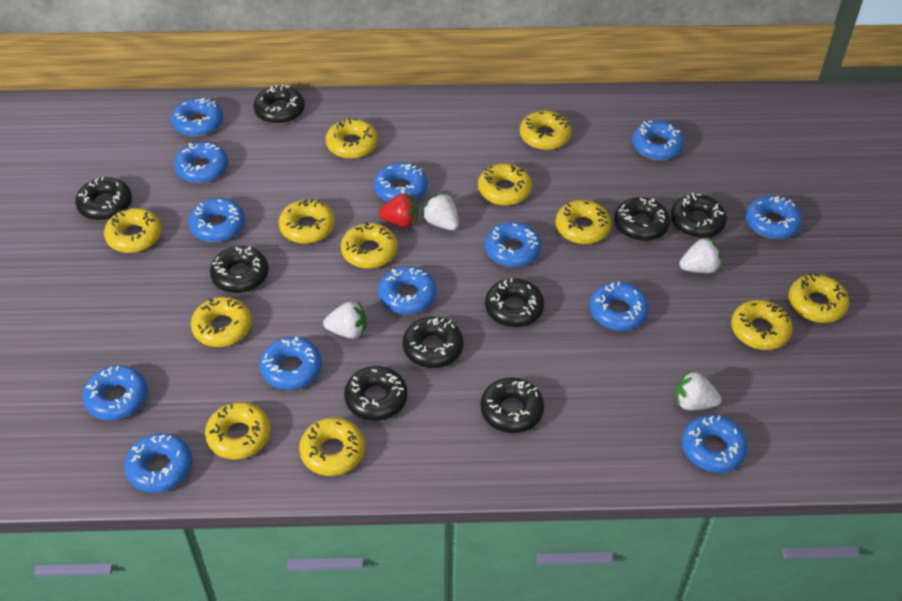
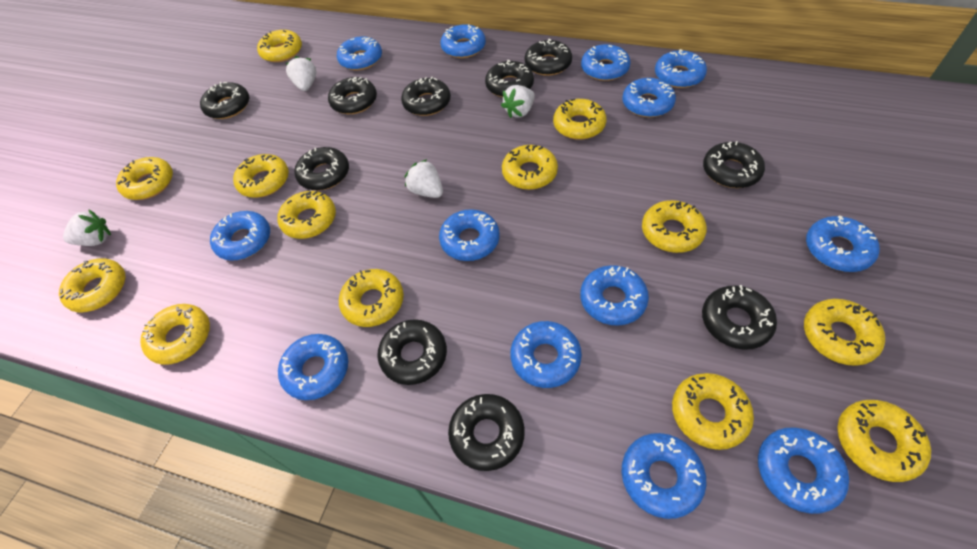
black donut: 9 -> 10
red strawberry: 1 -> 0
yellow donut: 12 -> 13

